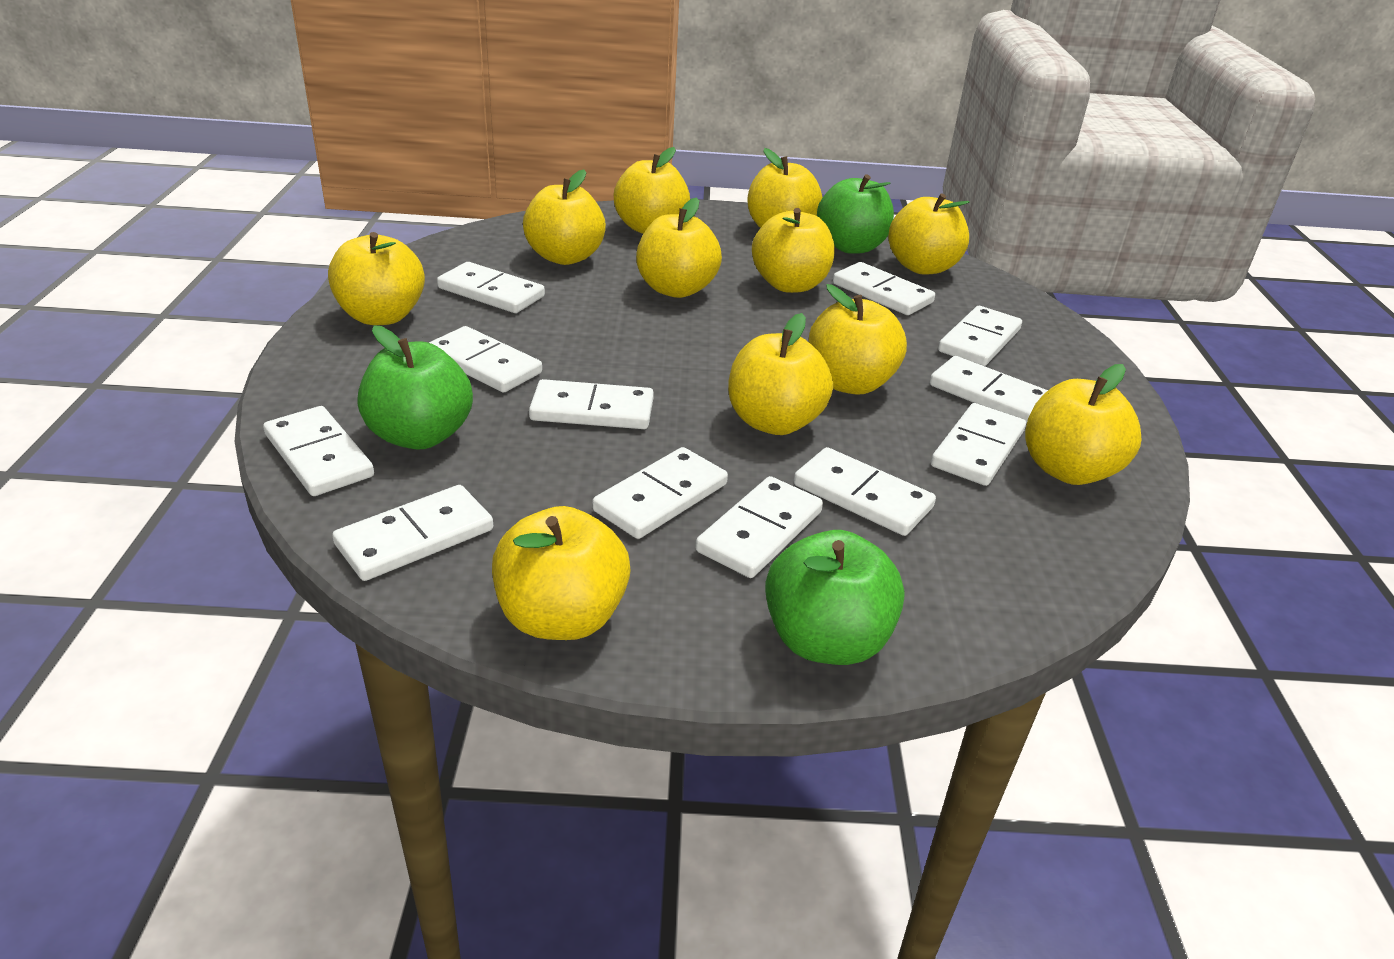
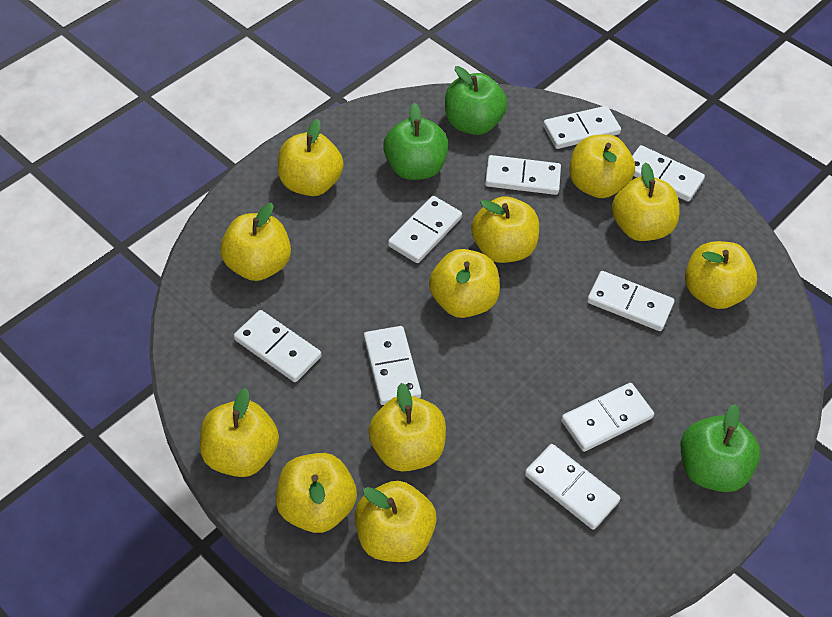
white domino: 12 -> 9

